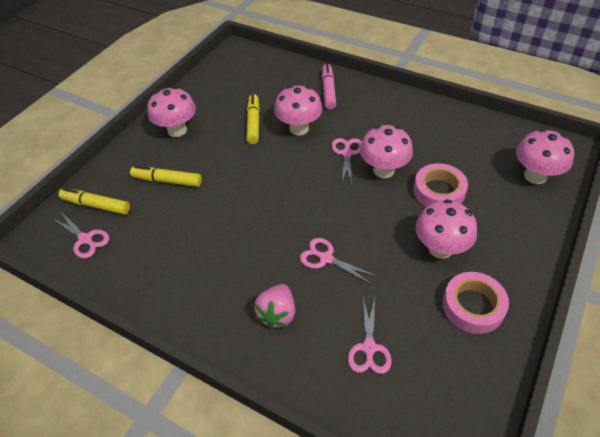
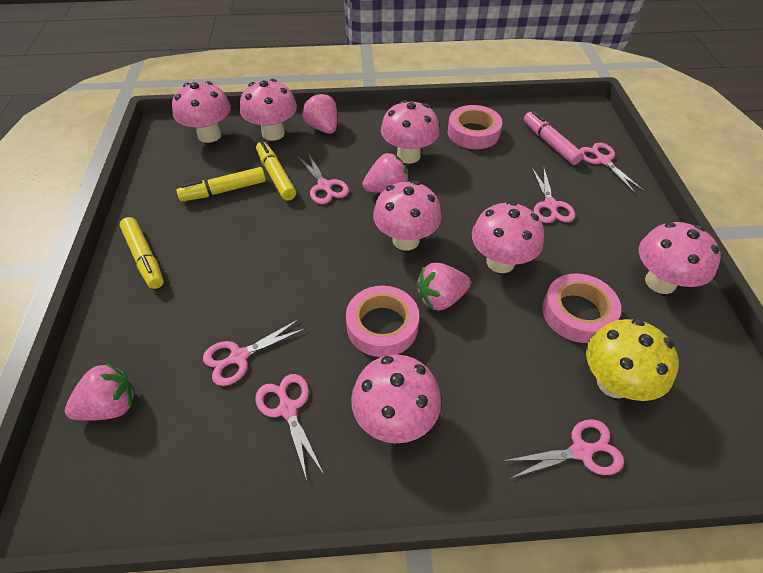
pink mushroom: 5 -> 7
pink scissors: 4 -> 6
pink strawberry: 1 -> 4
pink tape: 2 -> 3
yellow mushroom: 0 -> 1

